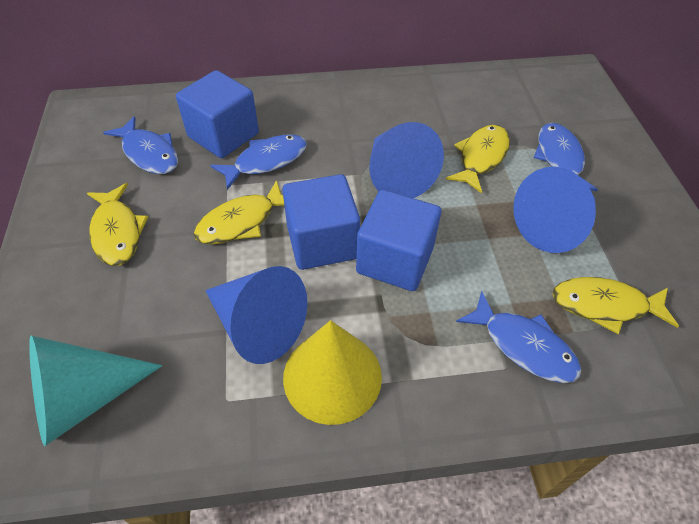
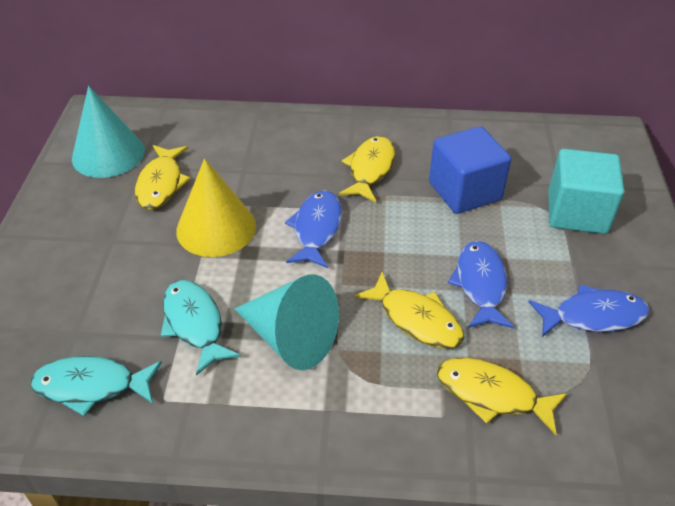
blue cone: 3 -> 0
blue cube: 3 -> 1
blue fish: 4 -> 3
turquoise cone: 1 -> 2
turquoise cube: 0 -> 1
turquoise fish: 0 -> 2

